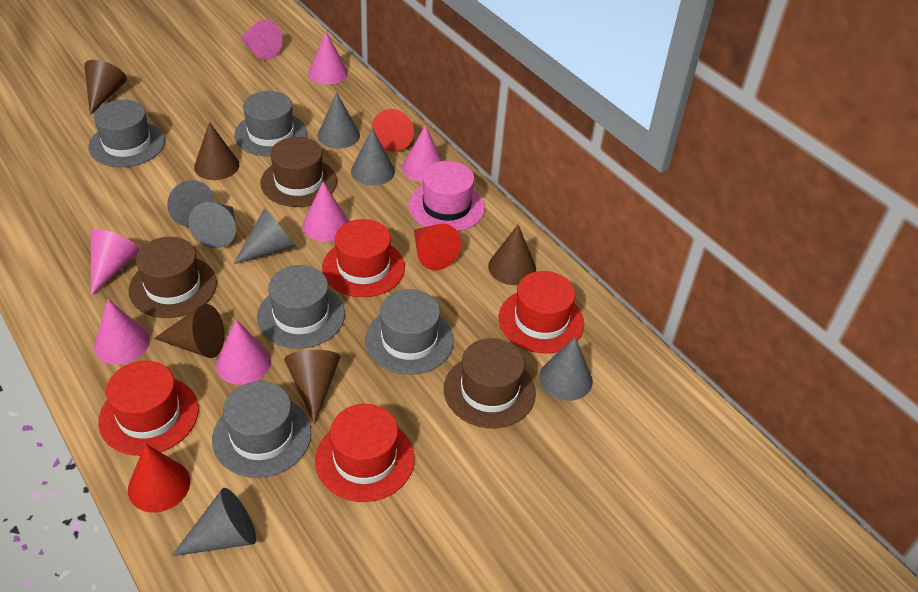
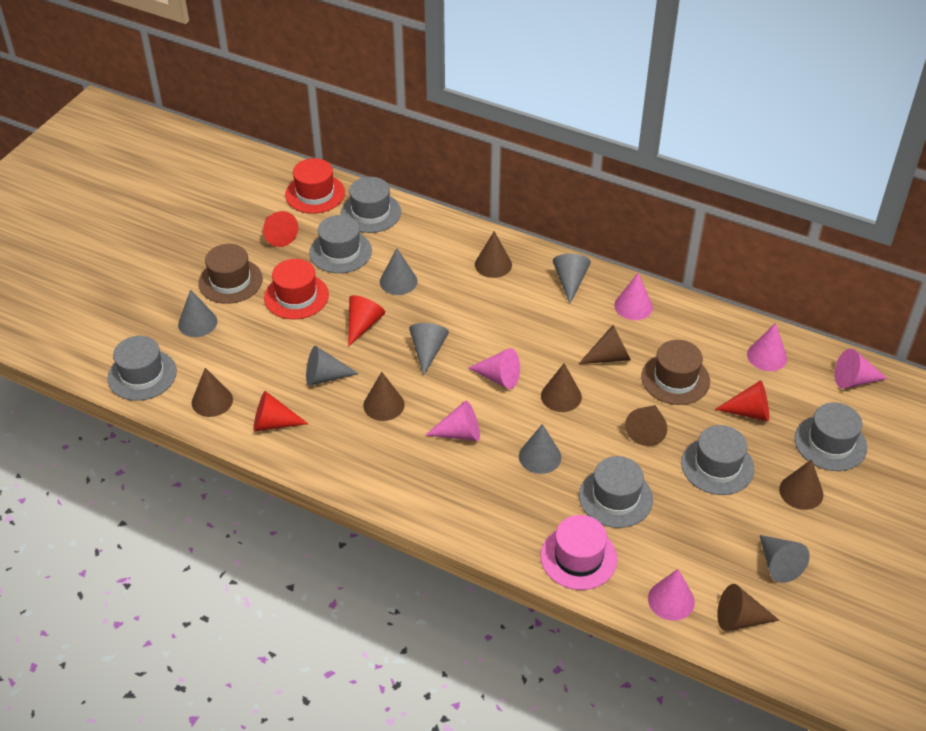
brown cone: 5 -> 8
brown hat: 3 -> 2
grey hat: 5 -> 6
pink cone: 7 -> 6
red cone: 3 -> 4
red hat: 4 -> 2

